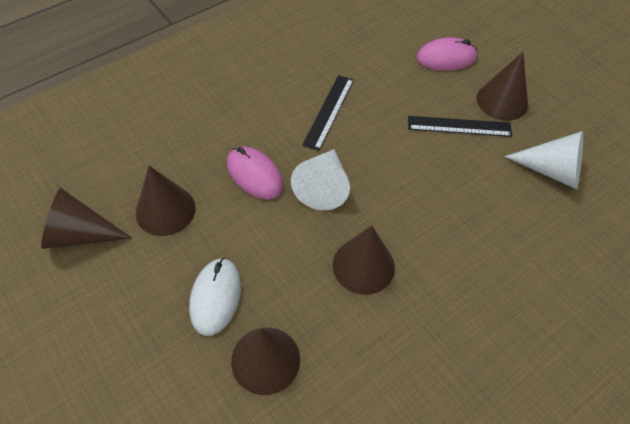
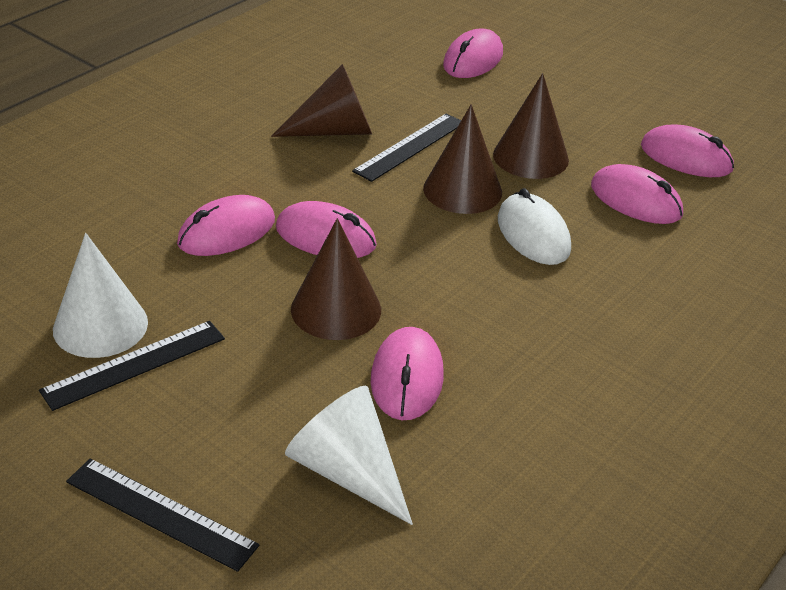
black ruler: 2 -> 3
brown cone: 5 -> 4
pink mouse: 2 -> 6

